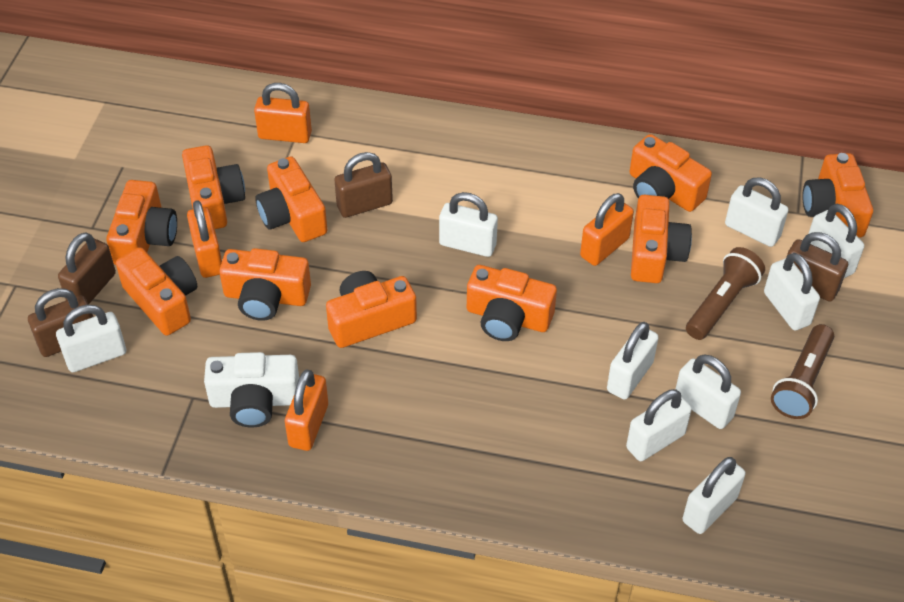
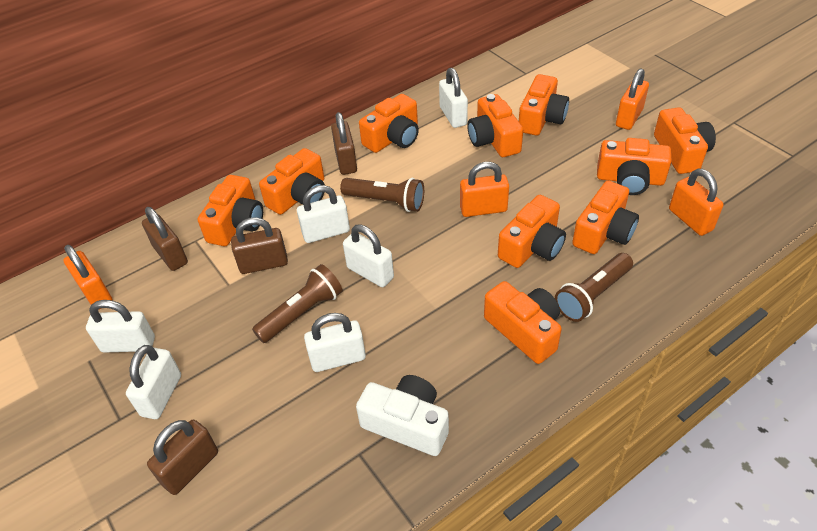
brown flashlight: 2 -> 3
white padlock: 9 -> 6

